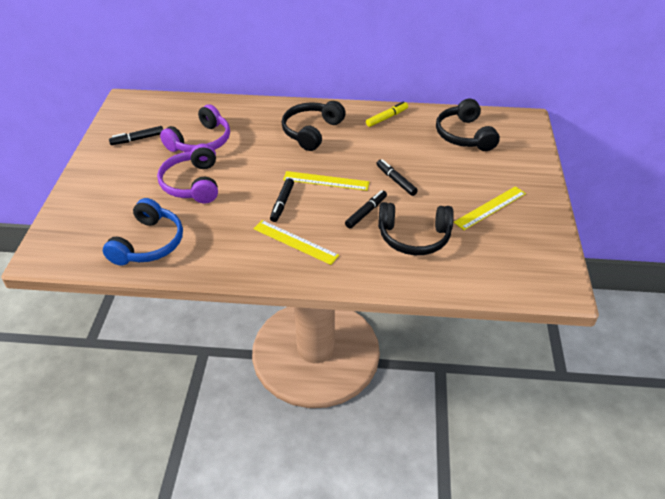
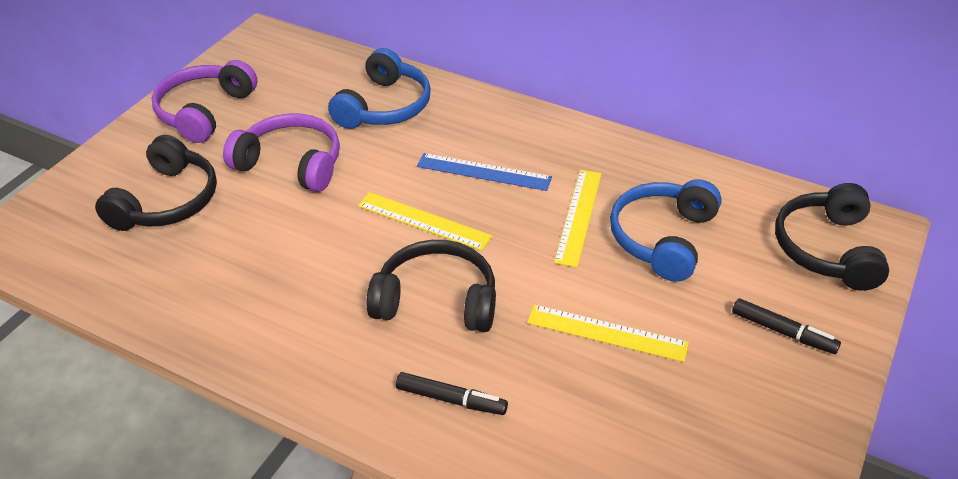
black marker: 4 -> 2
blue headphones: 1 -> 2
blue ruler: 0 -> 1
yellow marker: 1 -> 0

